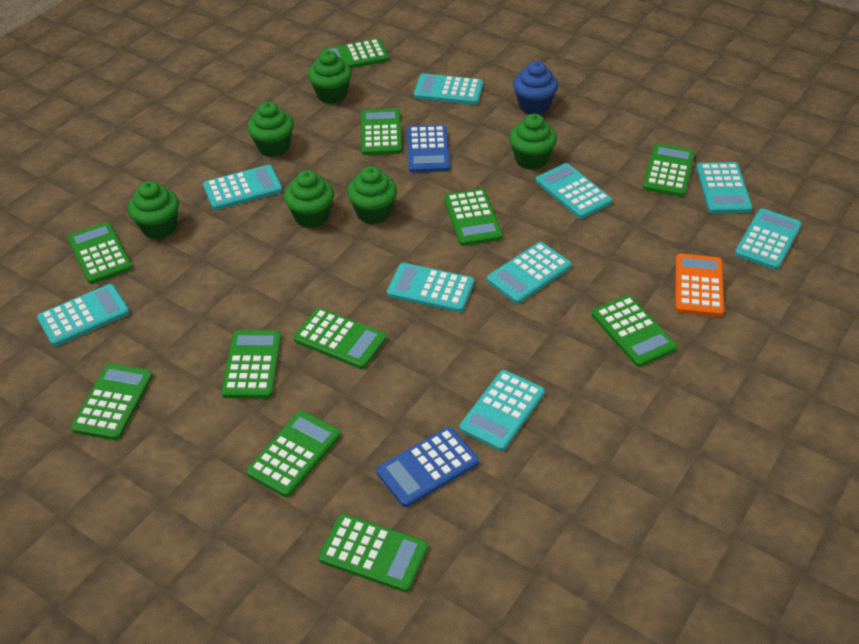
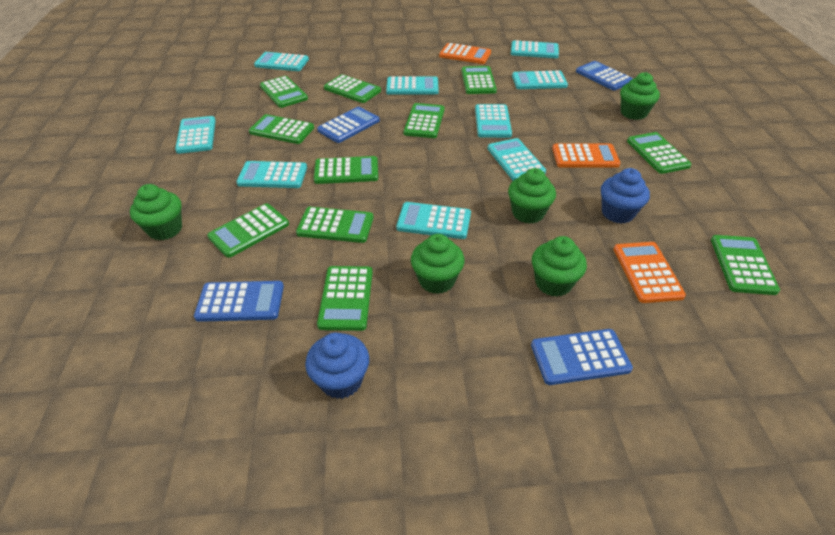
blue calculator: 2 -> 4
blue cupcake: 1 -> 2
green cupcake: 6 -> 5
orange calculator: 1 -> 3

